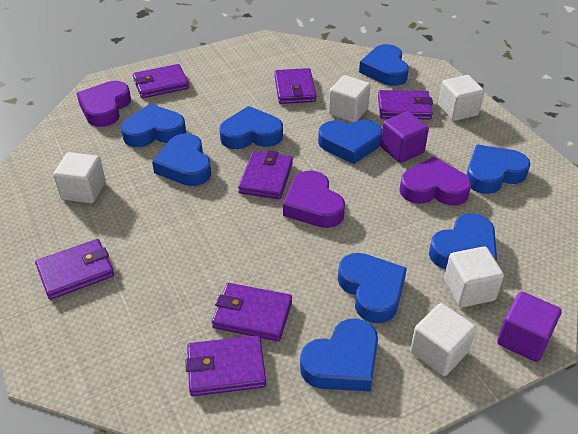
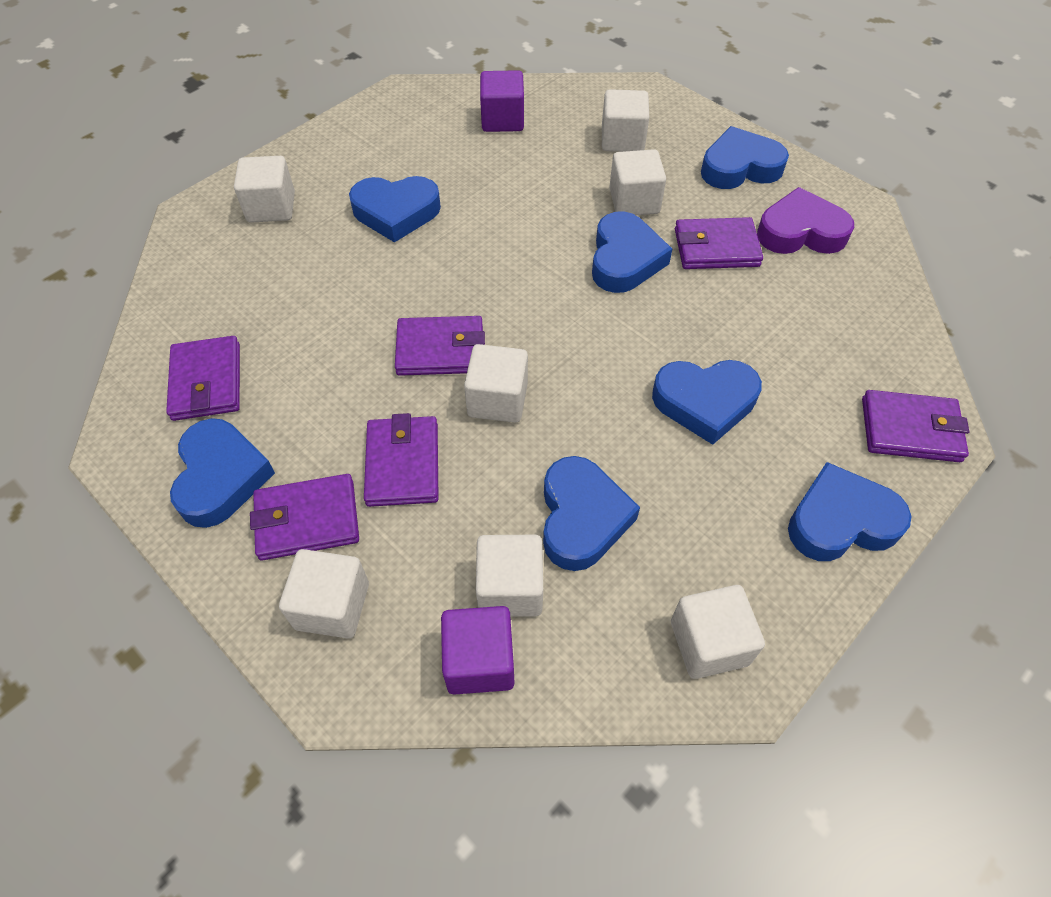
blue heart: 9 -> 7
purple heart: 3 -> 1
purple wallet: 7 -> 6
white cube: 5 -> 7

